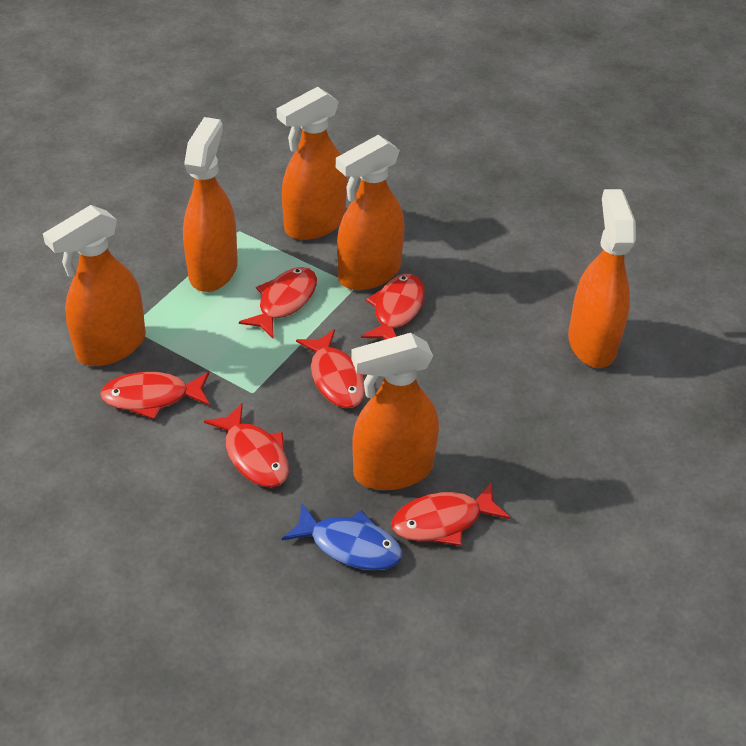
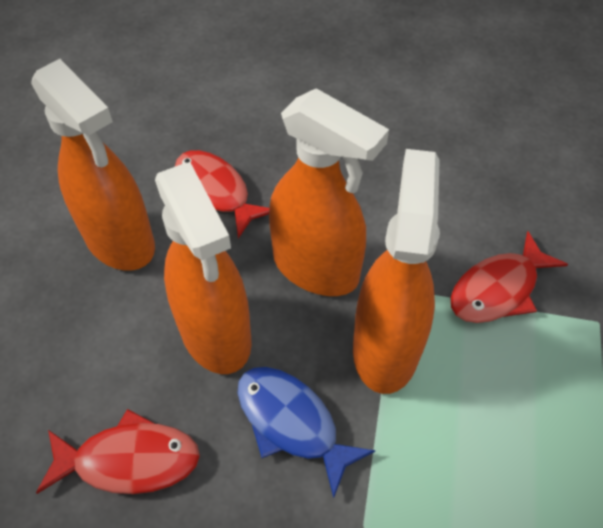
orange spray bottle: 6 -> 4
red fish: 6 -> 3

